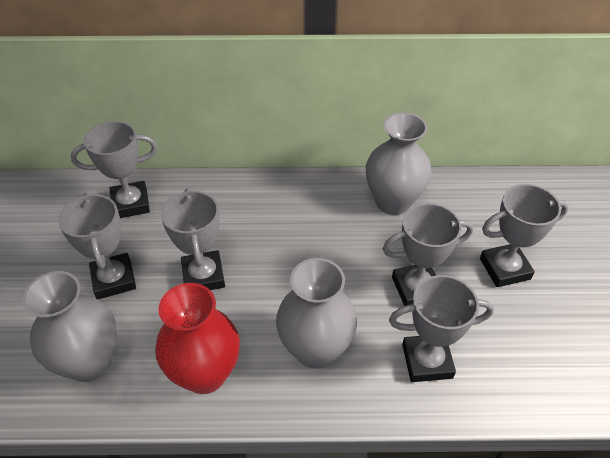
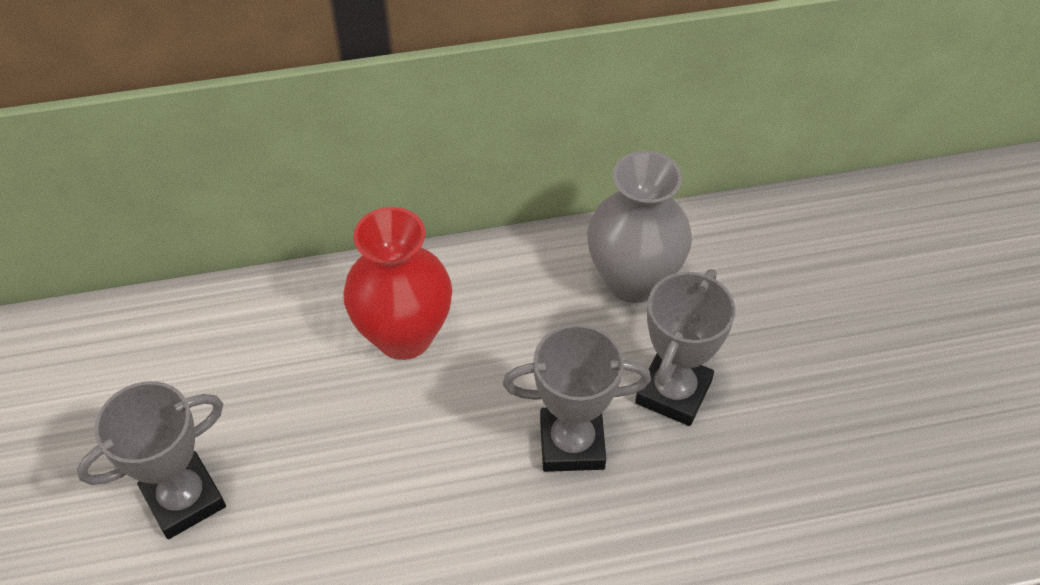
grey trophy: 6 -> 3
grey vase: 3 -> 1

